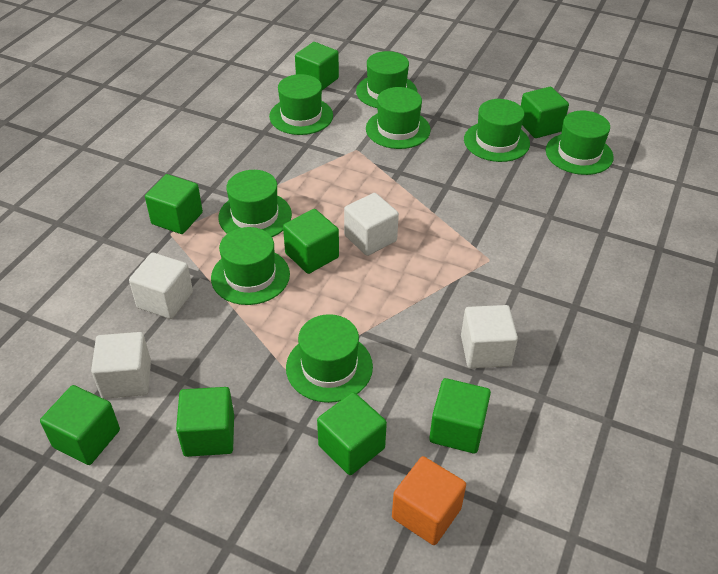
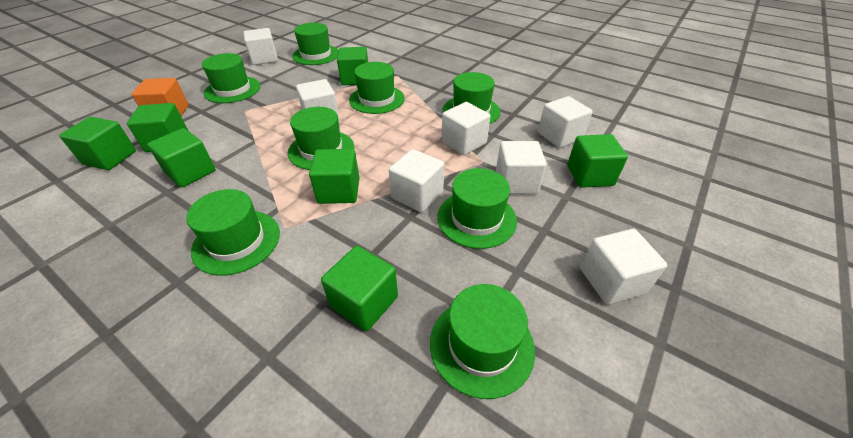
green cube: 8 -> 7
white cube: 4 -> 7

